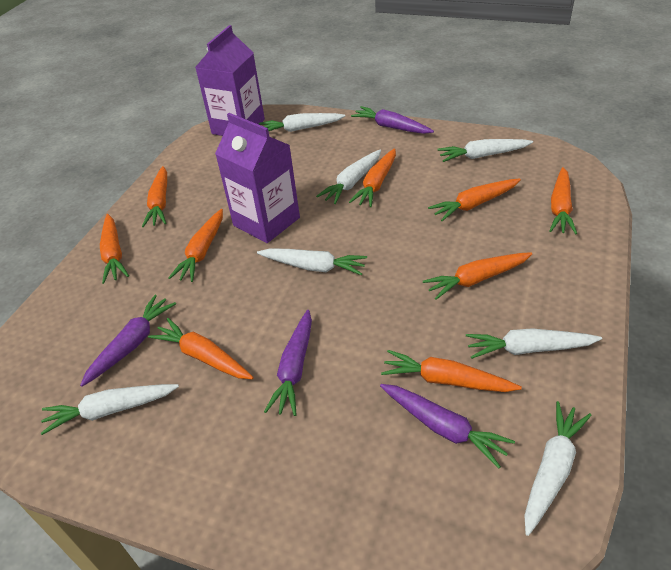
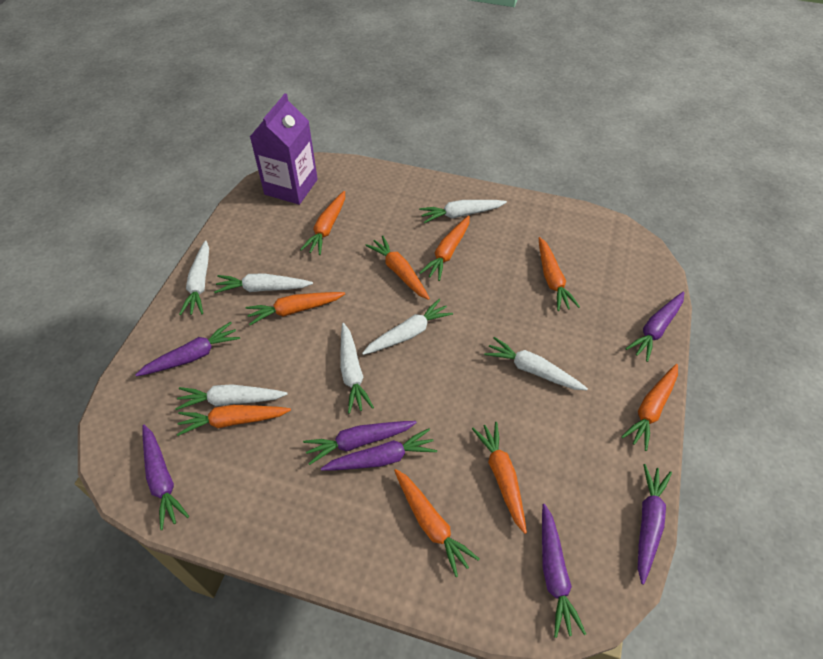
purple carrot: 4 -> 7
purple carton: 2 -> 1

